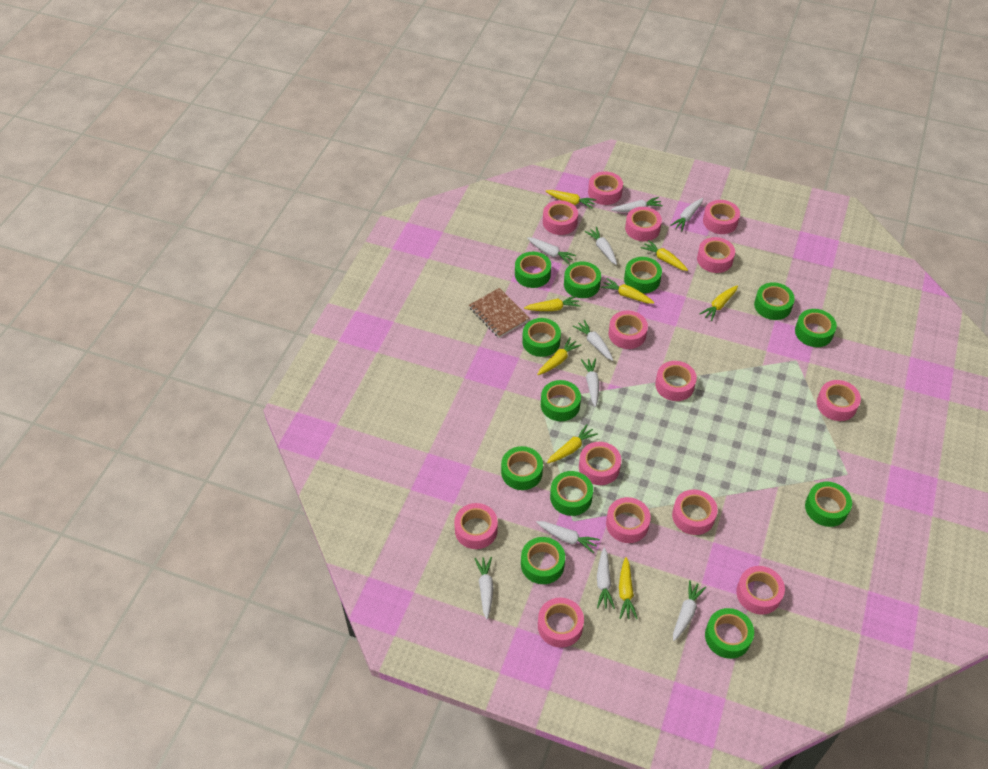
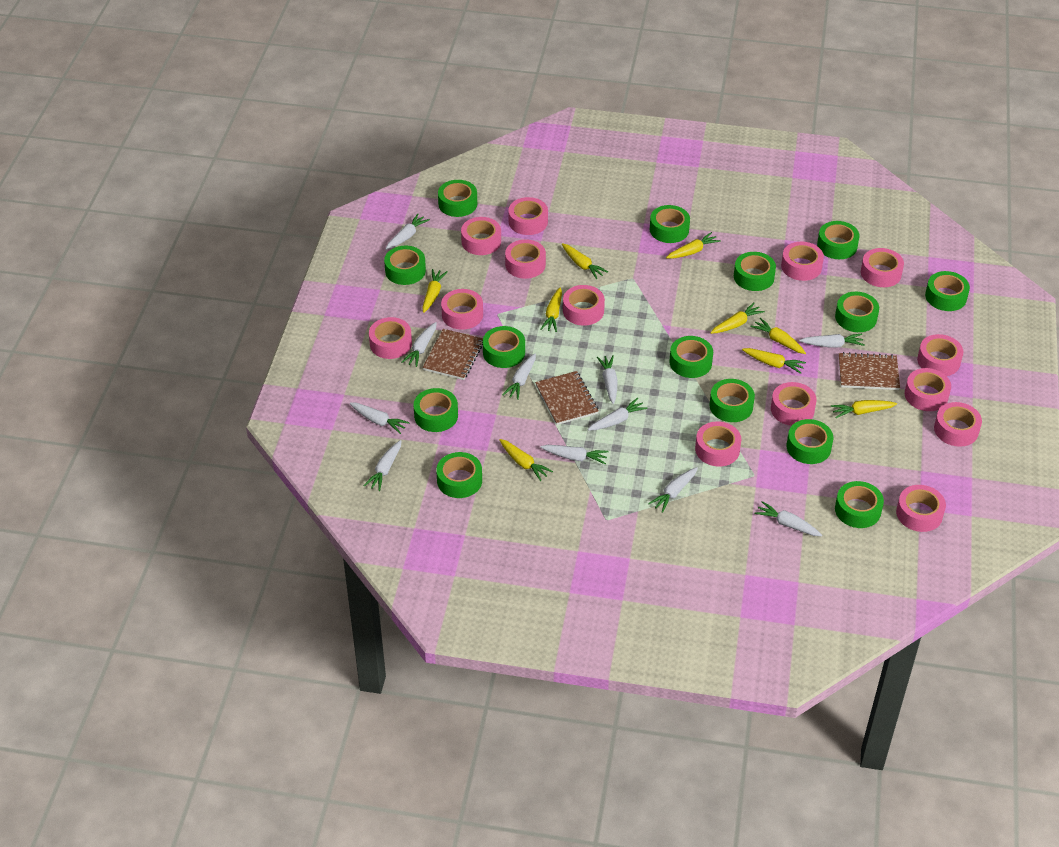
brown notebook: 1 -> 3
green tape: 12 -> 14
white carrot: 10 -> 11
yellow carrot: 8 -> 9

